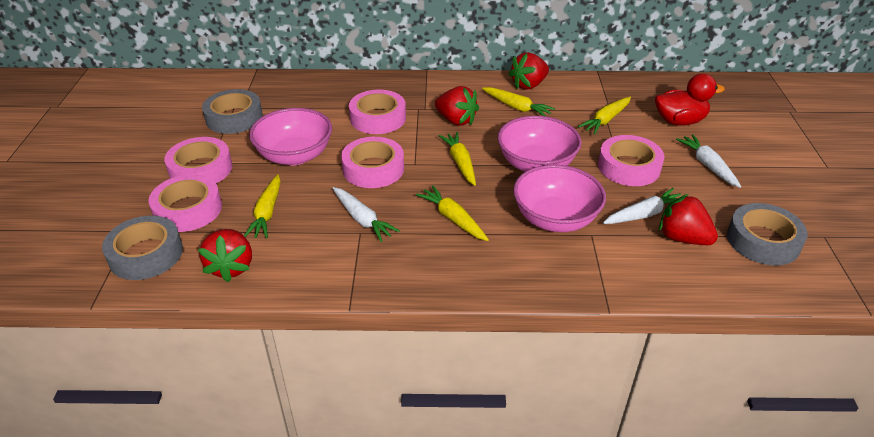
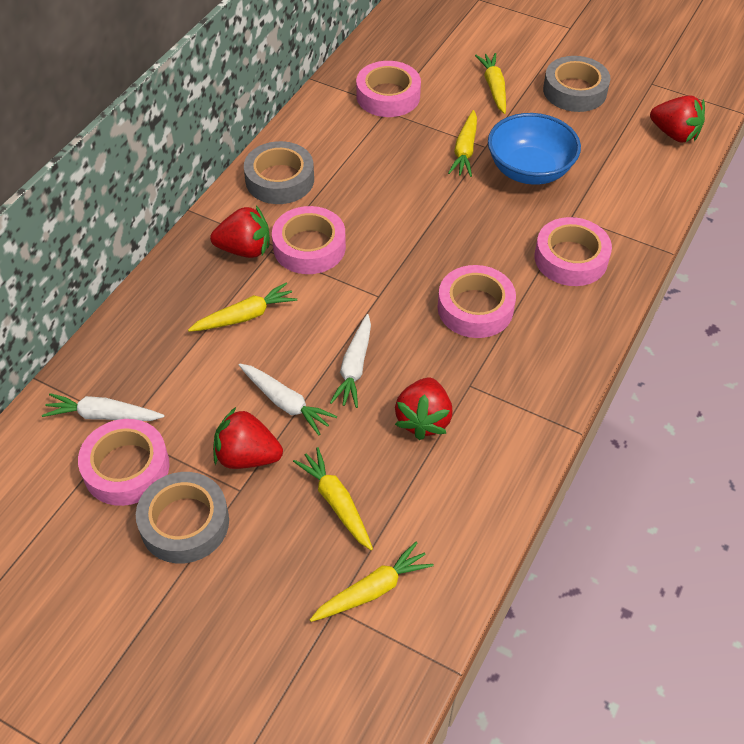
blue bowl: 0 -> 1
pink bowl: 3 -> 0
red duck: 1 -> 0

